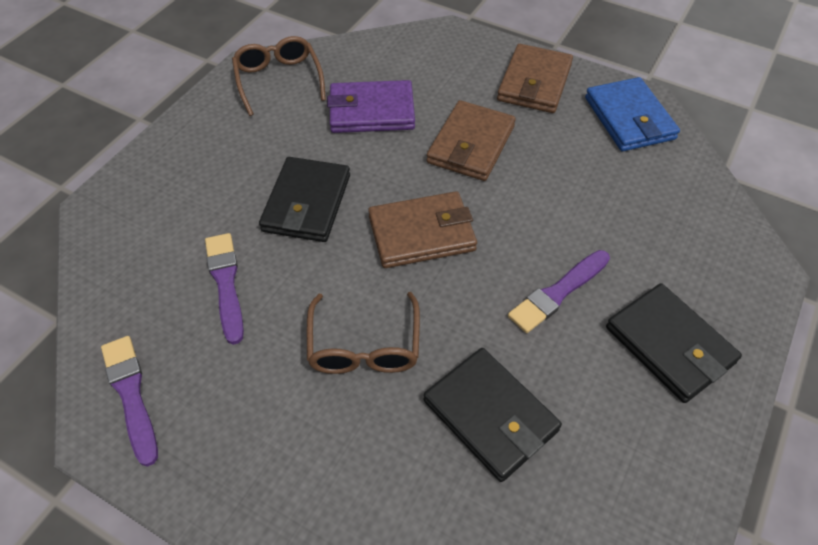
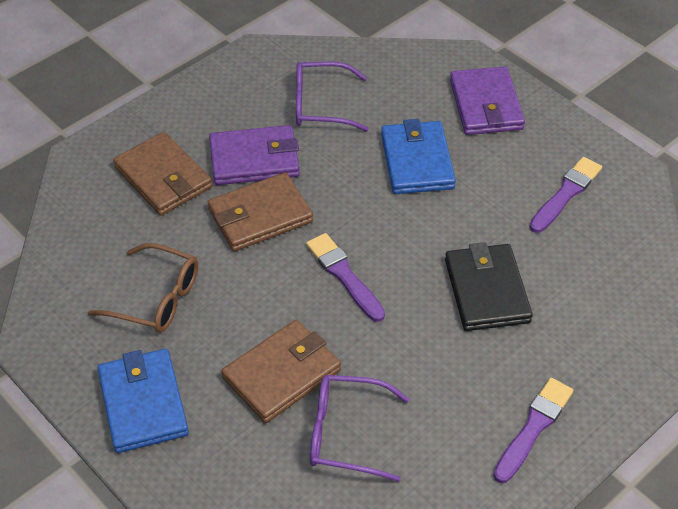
black wallet: 3 -> 1
blue wallet: 1 -> 2
brown glasses: 2 -> 1
purple glasses: 0 -> 2
purple wallet: 1 -> 2

